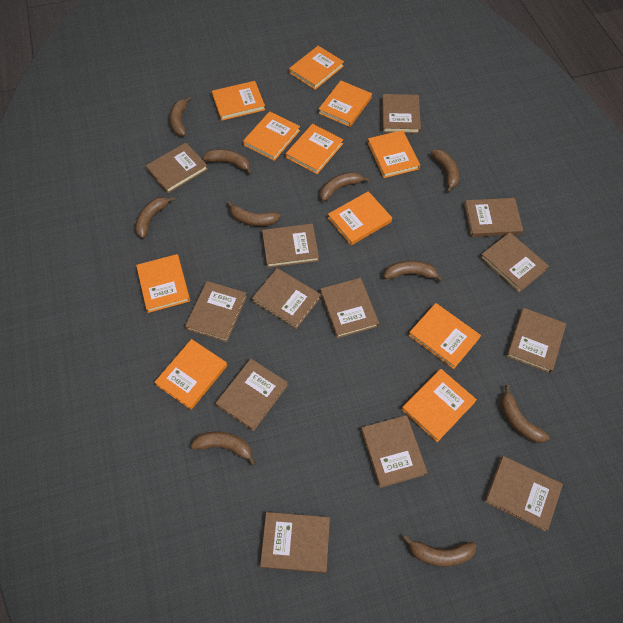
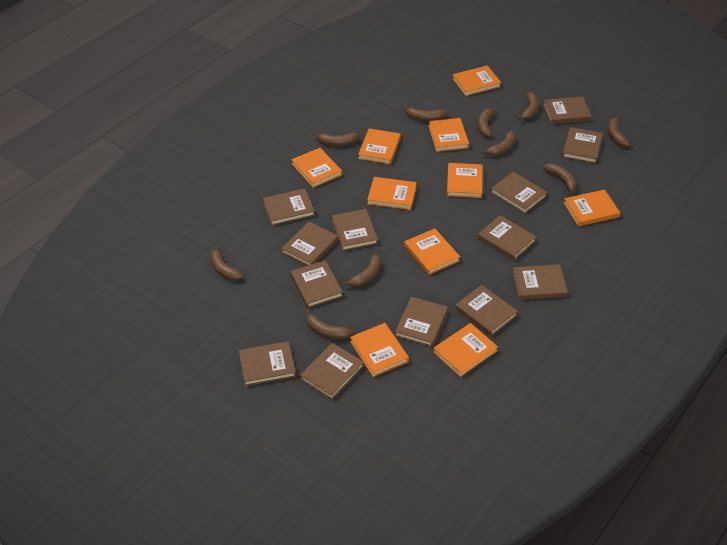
orange book: 11 -> 10

